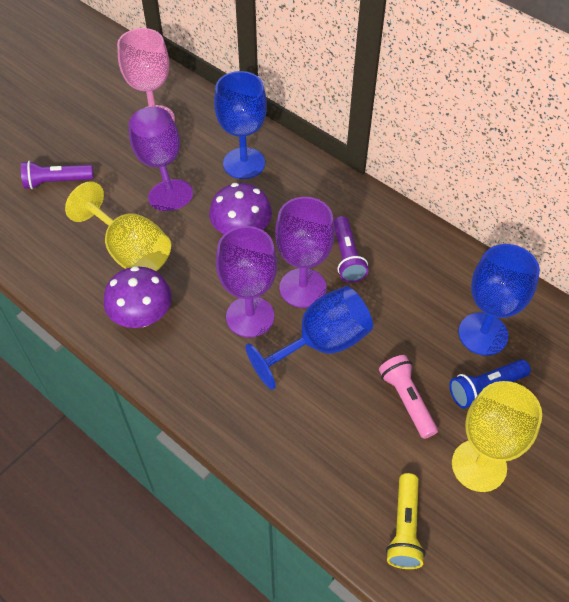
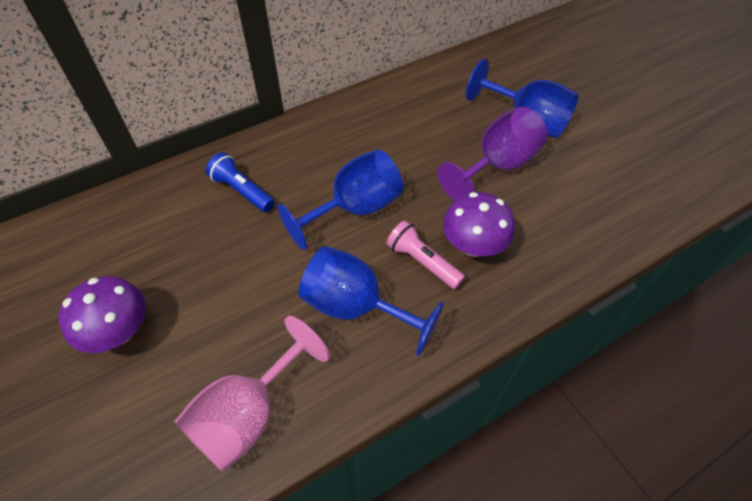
purple flashlight: 2 -> 0
purple goblet: 3 -> 1
yellow flashlight: 1 -> 0
yellow goblet: 2 -> 0

